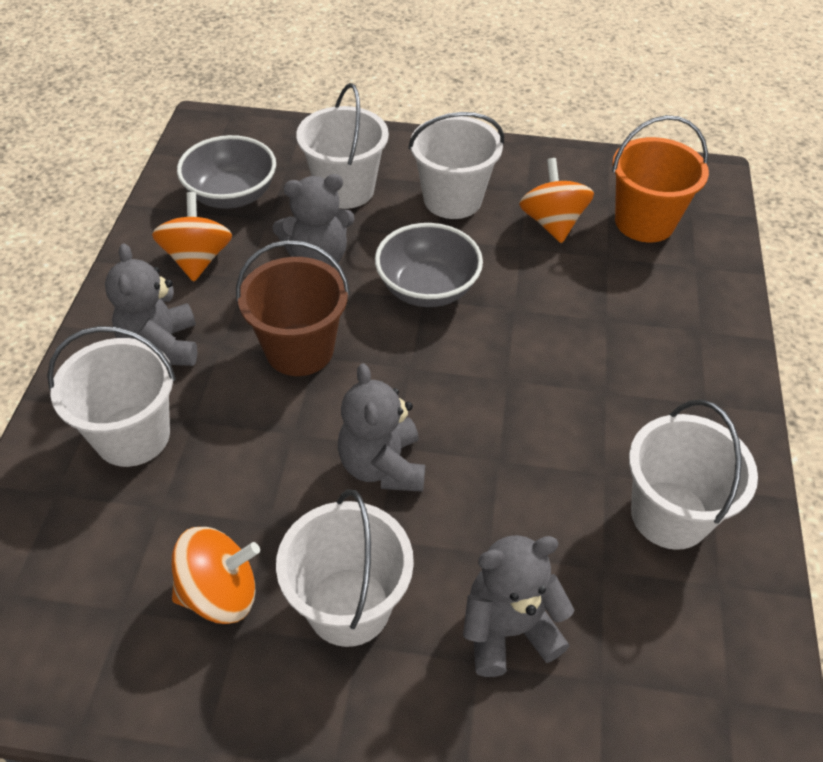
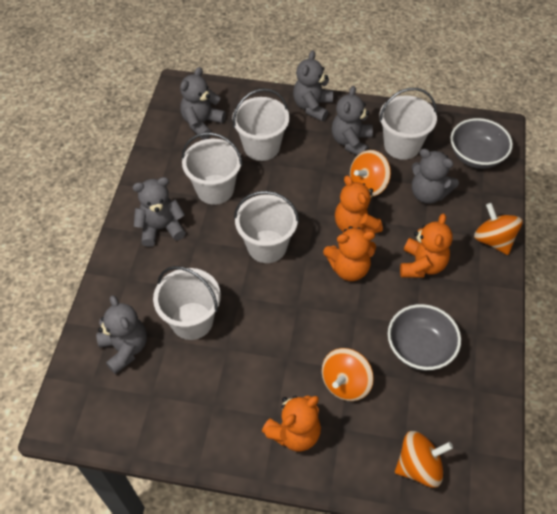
brown bucket: 1 -> 0
grey teddy bear: 4 -> 6
orange bucket: 1 -> 0
orange spinning top: 3 -> 4
orange teddy bear: 0 -> 4

